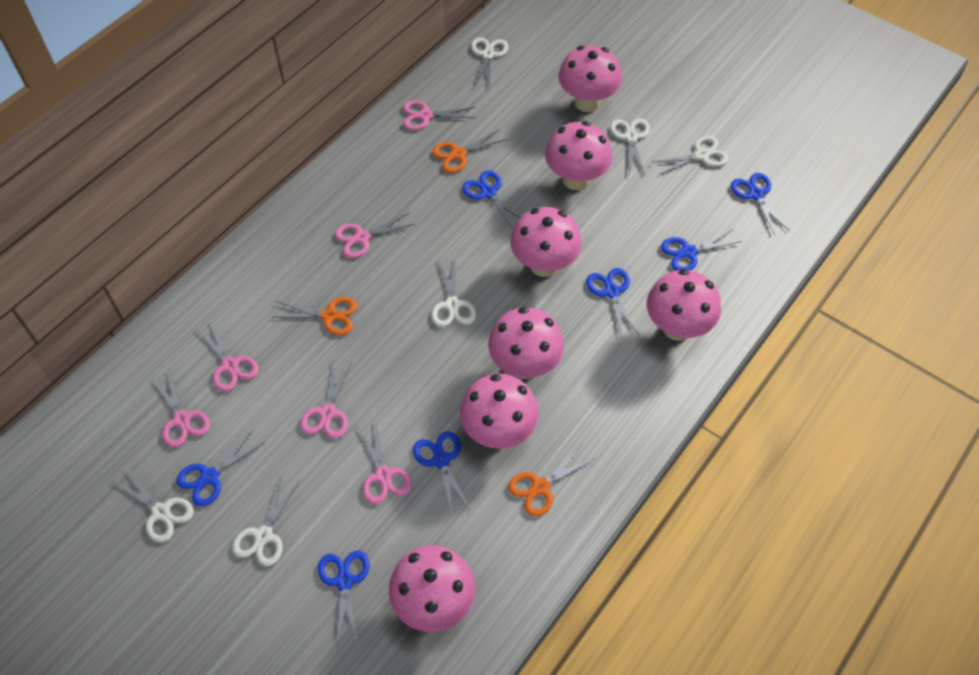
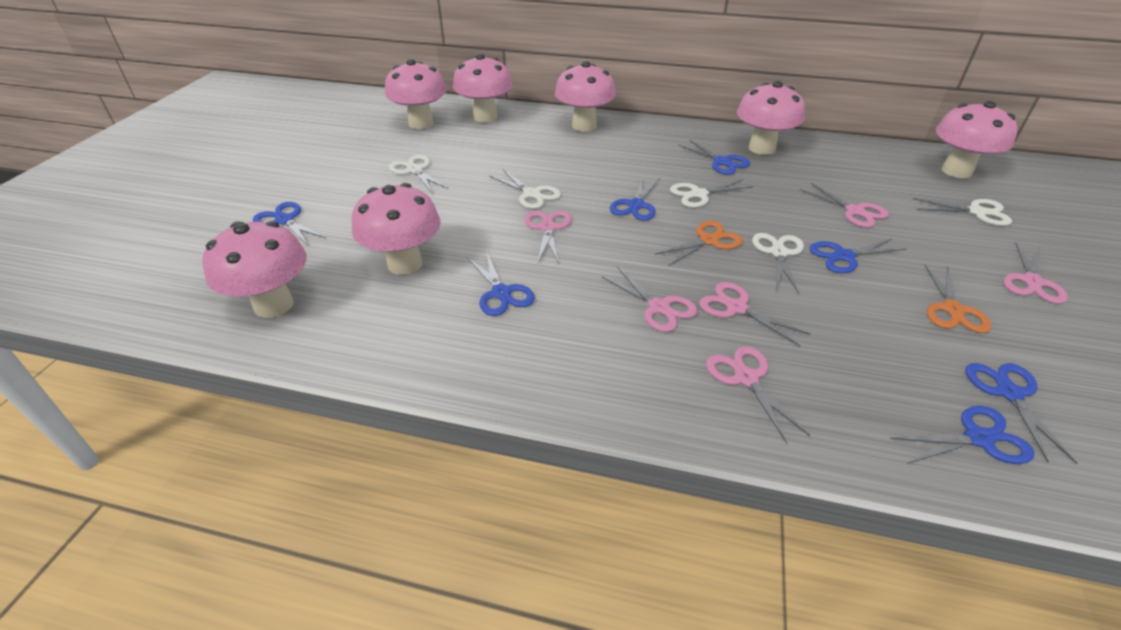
orange scissors: 3 -> 2
white scissors: 6 -> 5

